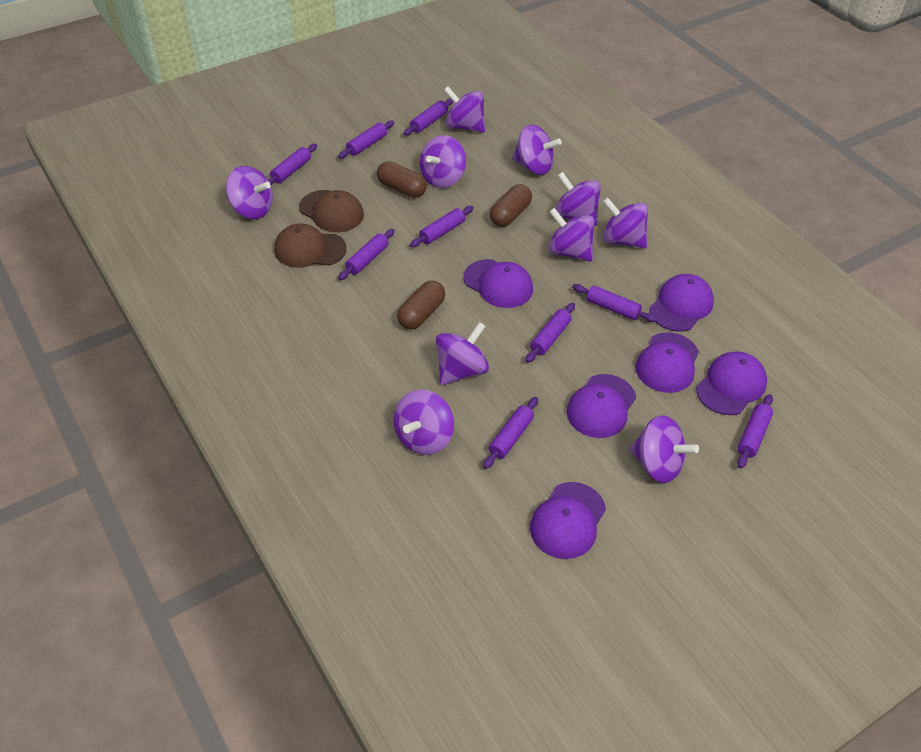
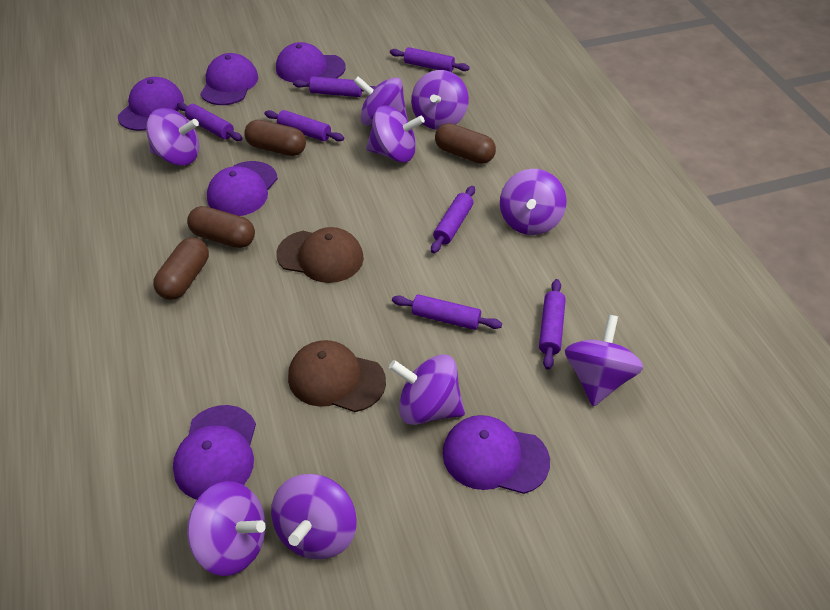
brown capsule: 3 -> 4
purple rolling pin: 9 -> 7
purple spinning top: 10 -> 9

